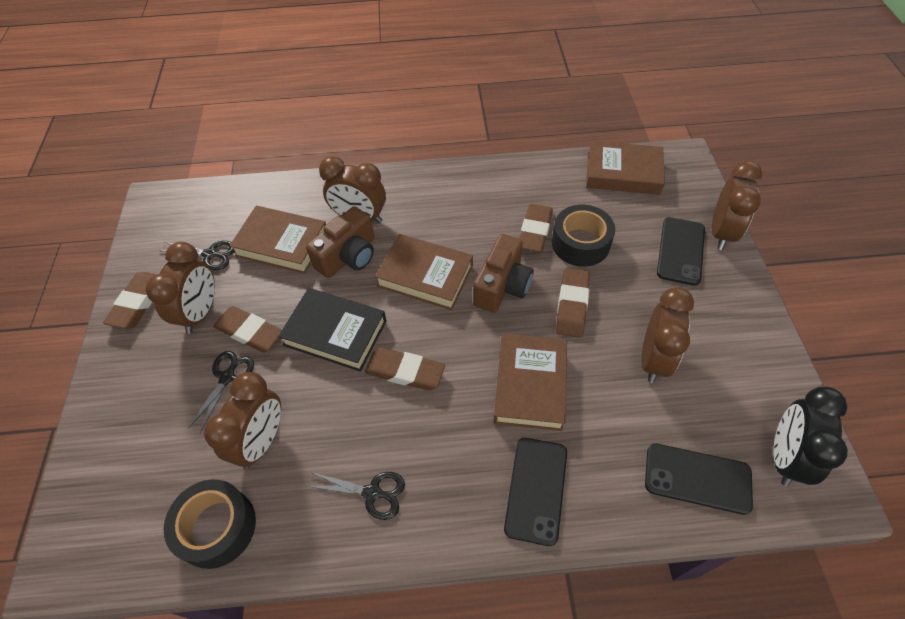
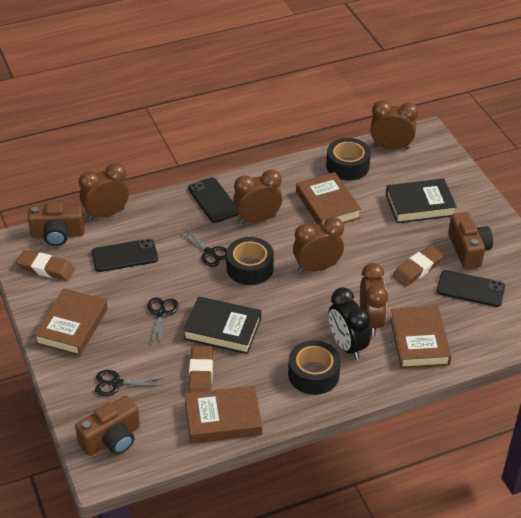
black book: 1 -> 2
black tape: 2 -> 3
brown camera: 2 -> 3
brown eraser: 5 -> 3

